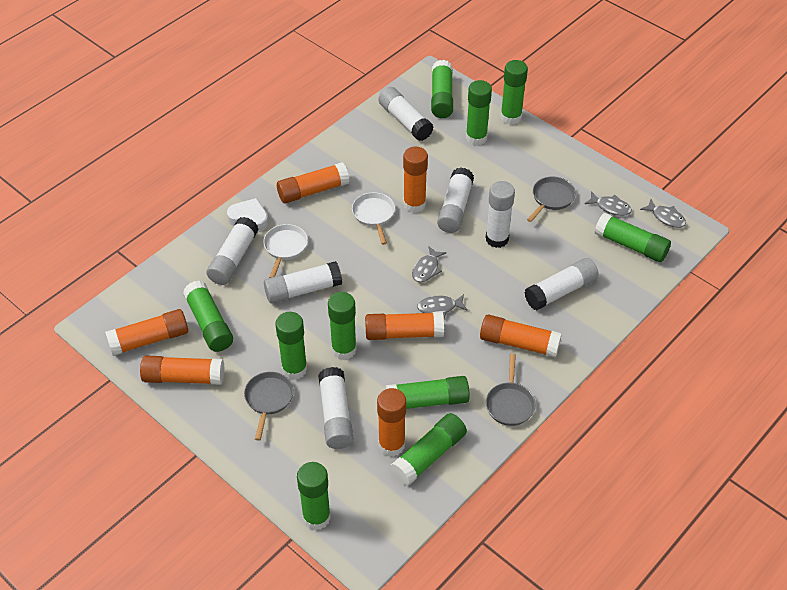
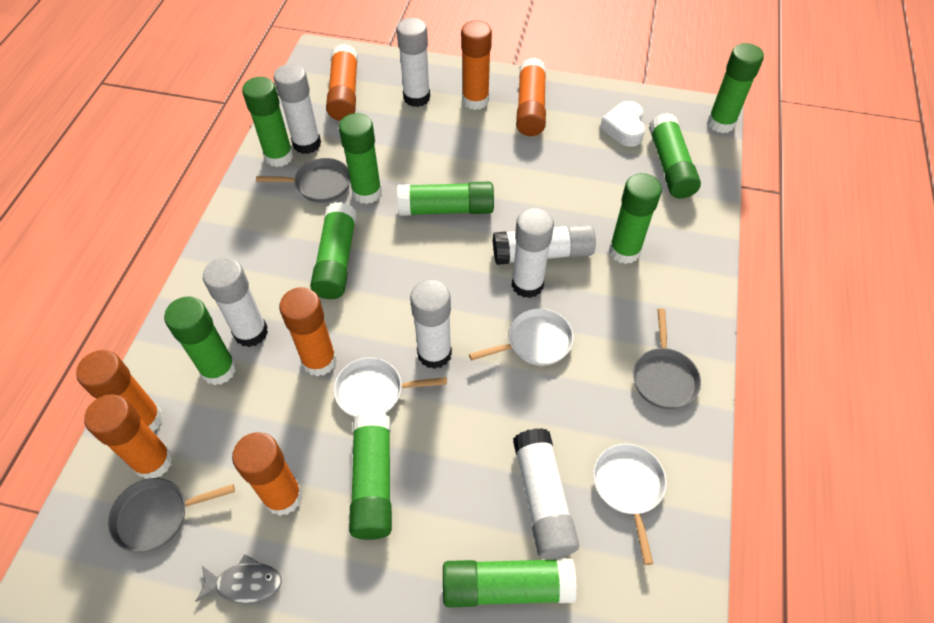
grey fish: 4 -> 1
white pan: 2 -> 3

